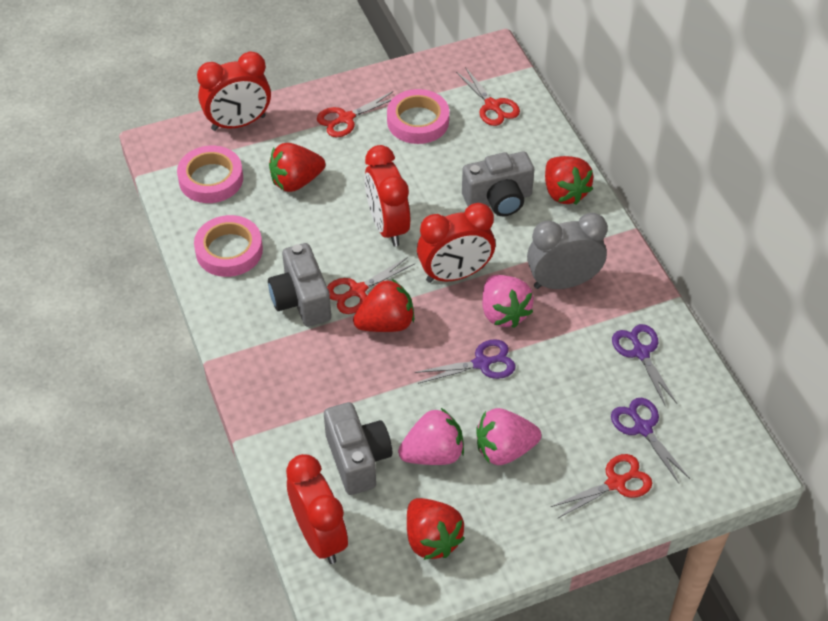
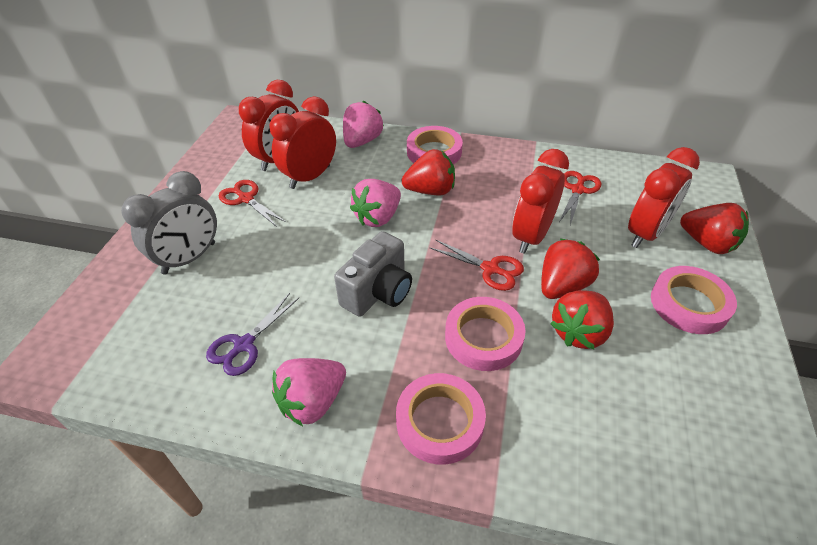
grey camera: 3 -> 1
pink tape: 3 -> 4
purple scissors: 3 -> 1
red scissors: 4 -> 3

